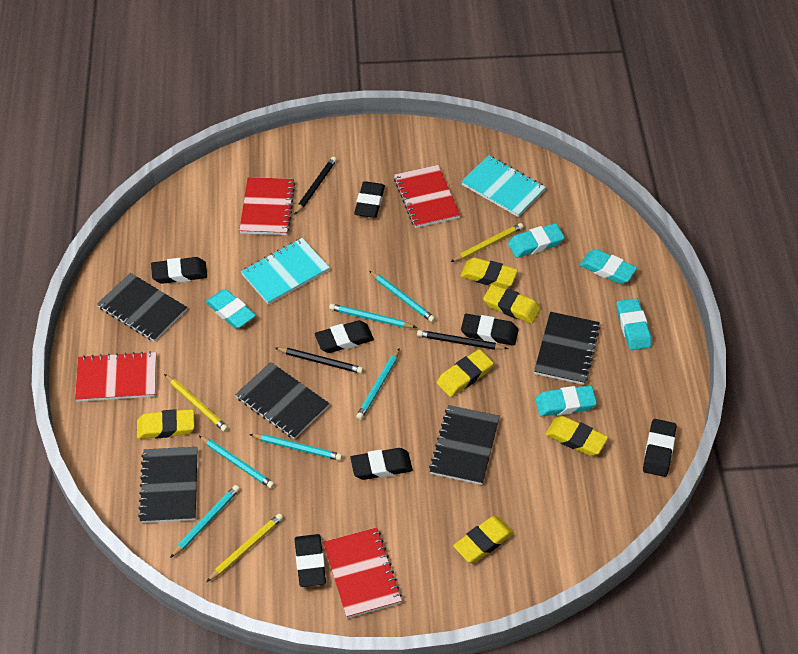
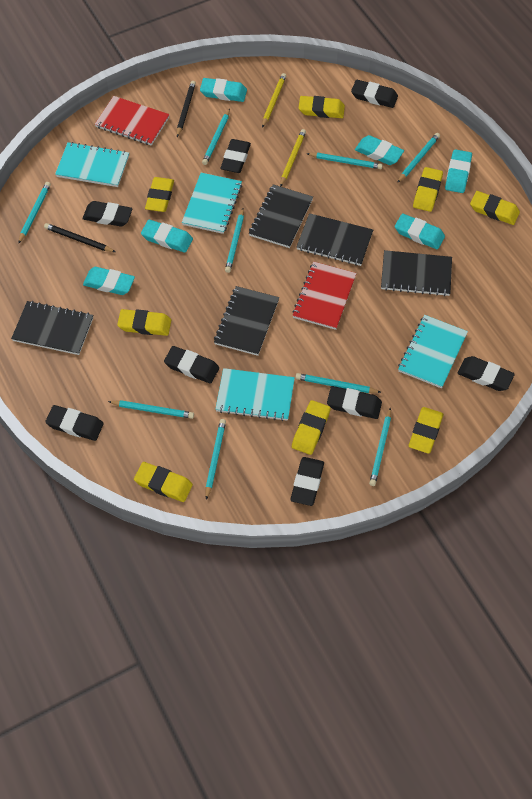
black eraser: 7 -> 8
black pencil: 3 -> 2
red notebook: 4 -> 2
turquoise eraser: 5 -> 6
turquoise notebook: 2 -> 4
turquoise pencil: 6 -> 9
yellow eraser: 6 -> 8
yellow pencil: 3 -> 2

